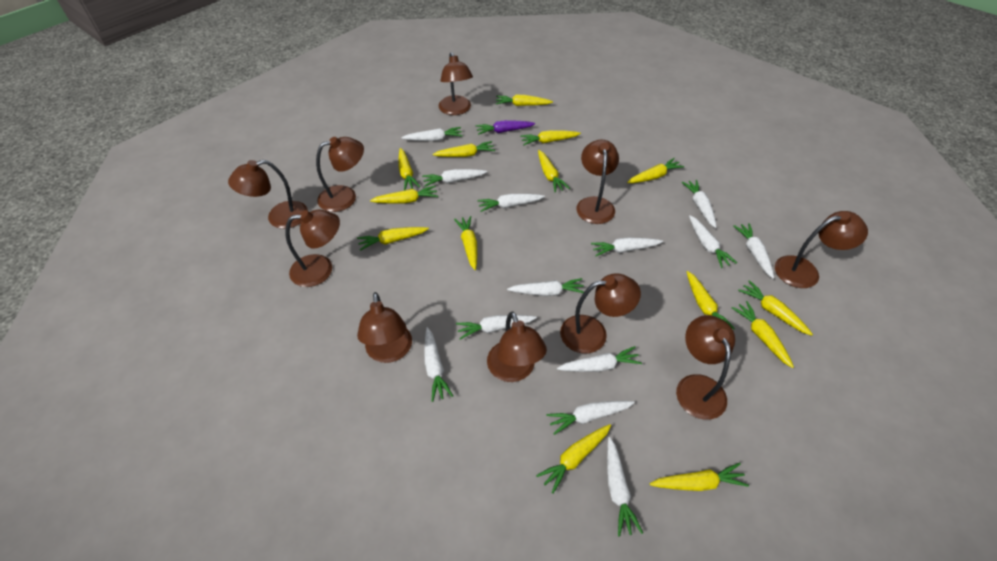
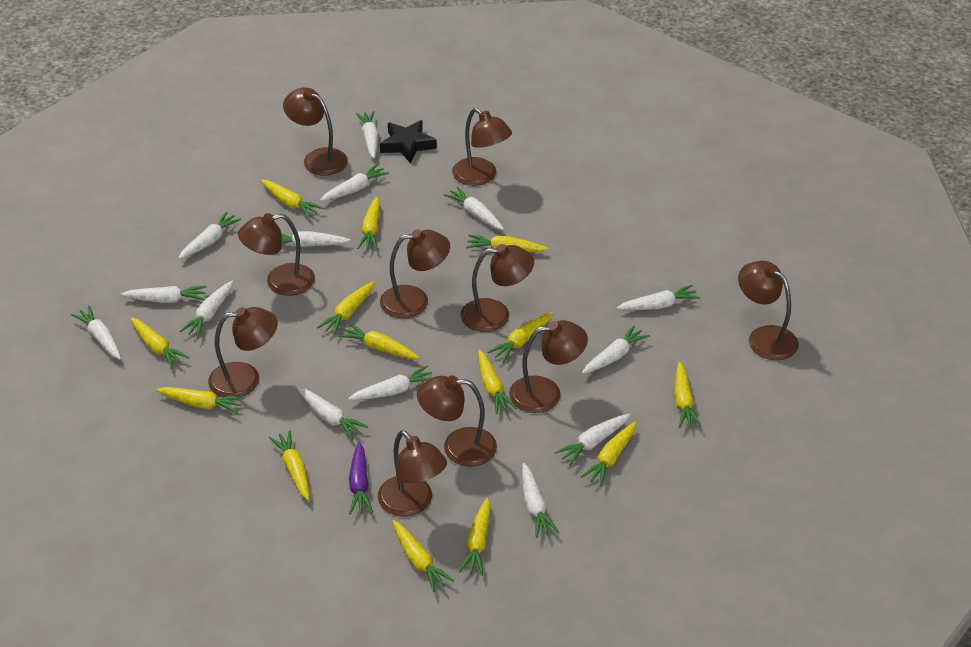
black star: 0 -> 1
white carrot: 13 -> 14

